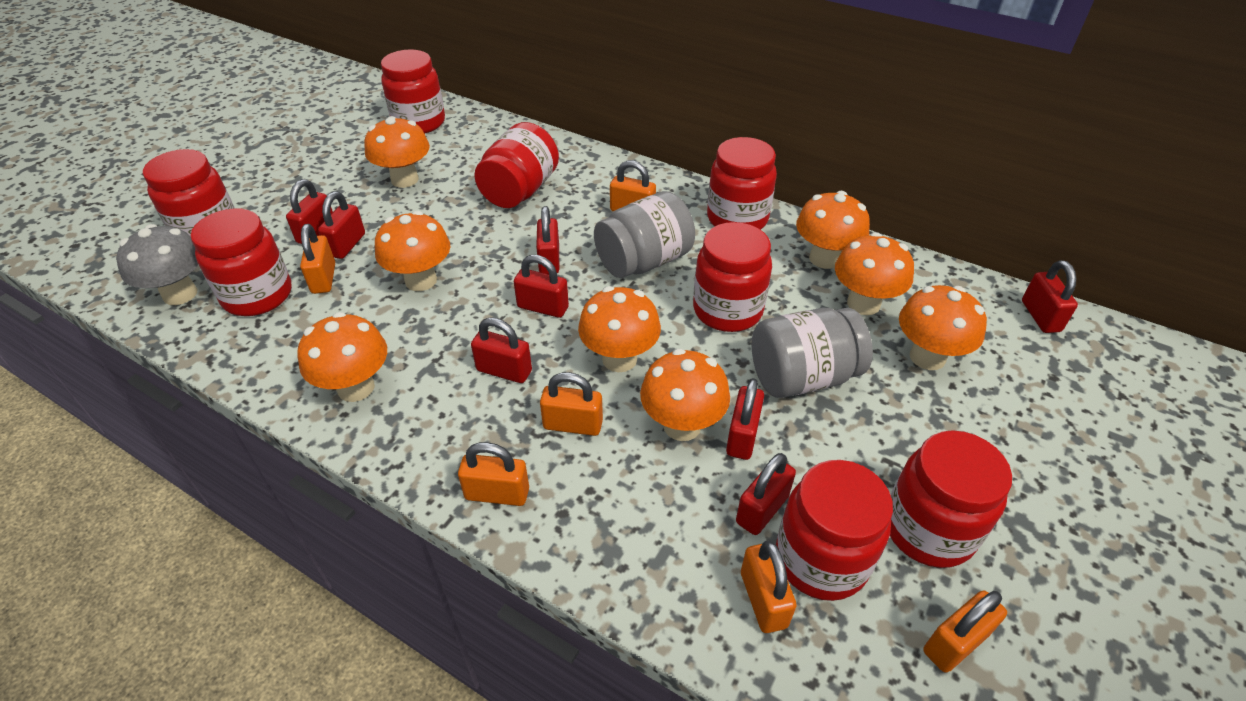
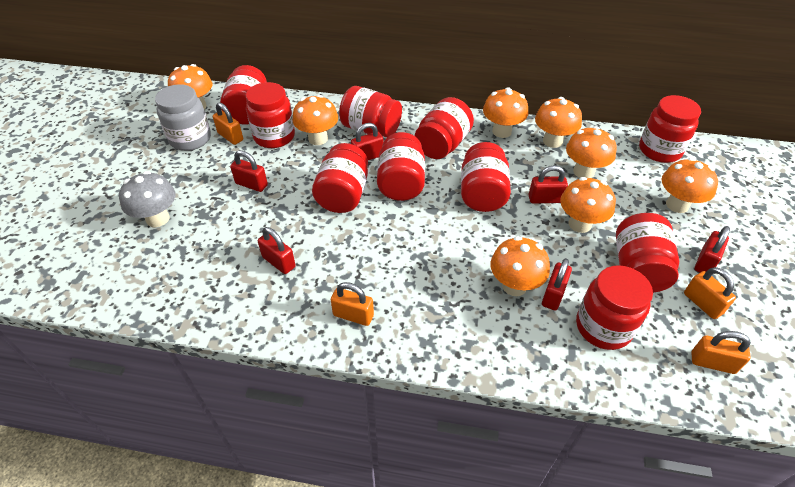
grey jar: 2 -> 1
orange padlock: 6 -> 4
red jar: 8 -> 10
red padlock: 8 -> 6

